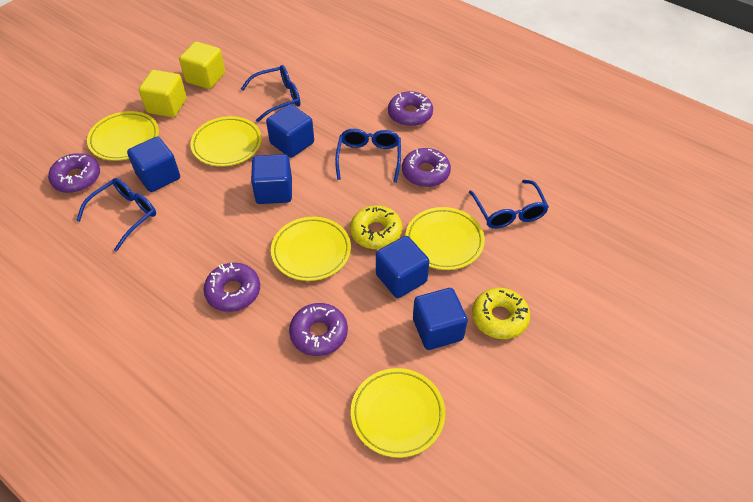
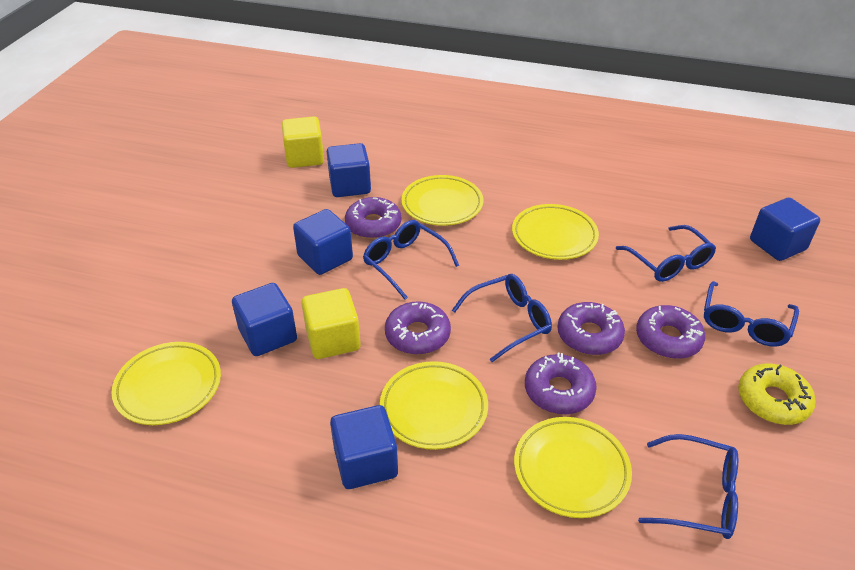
blue glasses: 4 -> 5
yellow donut: 2 -> 1

